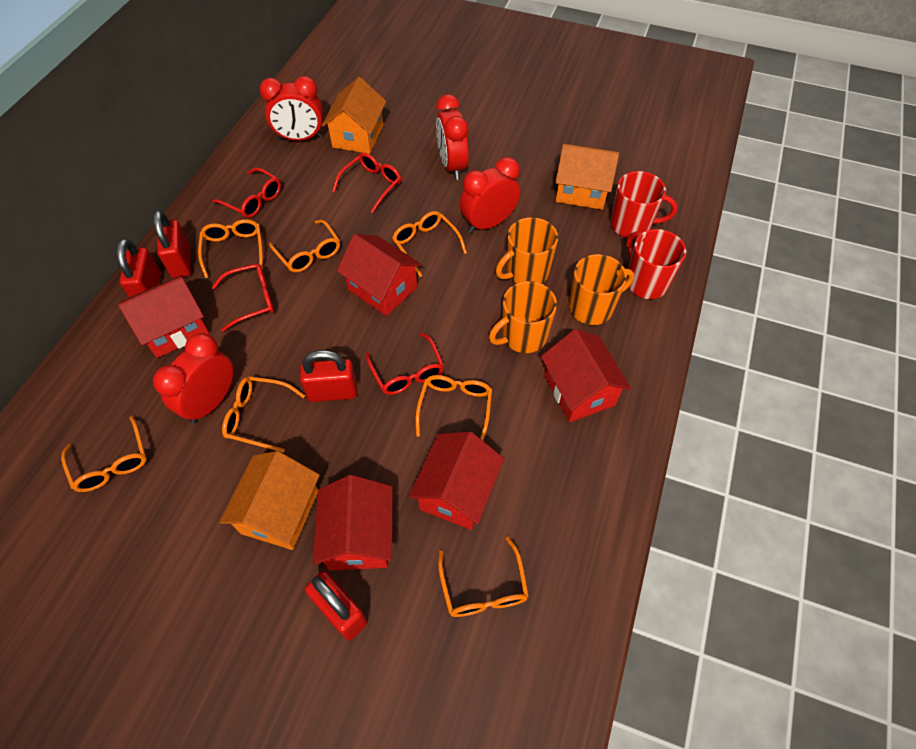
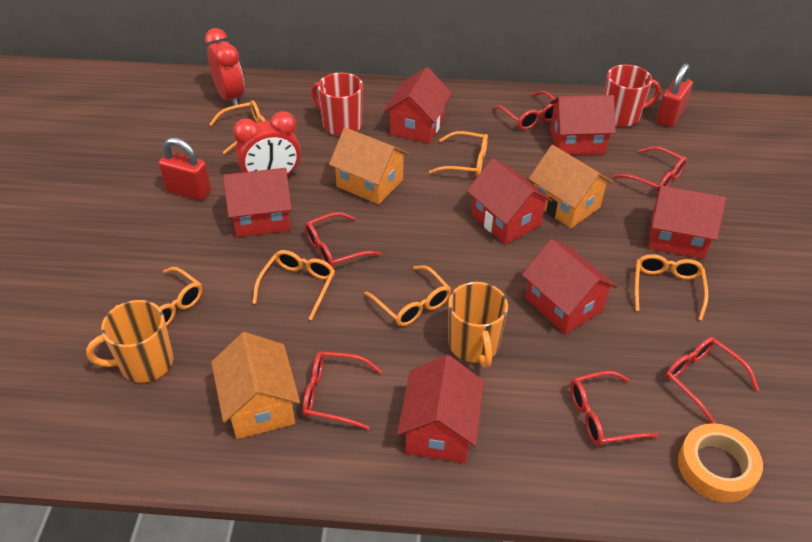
orange glasses: 7 -> 6
orange mug: 3 -> 2
orange tape: 0 -> 1
red clock: 4 -> 2
red glasses: 4 -> 6
red house: 5 -> 7
red padlock: 4 -> 2

